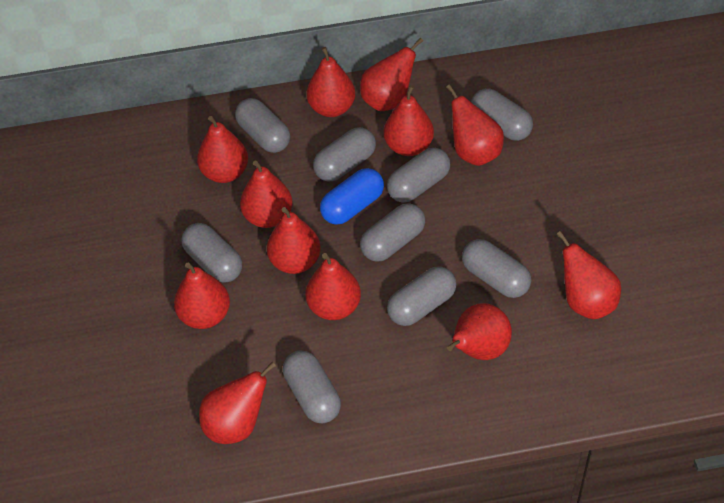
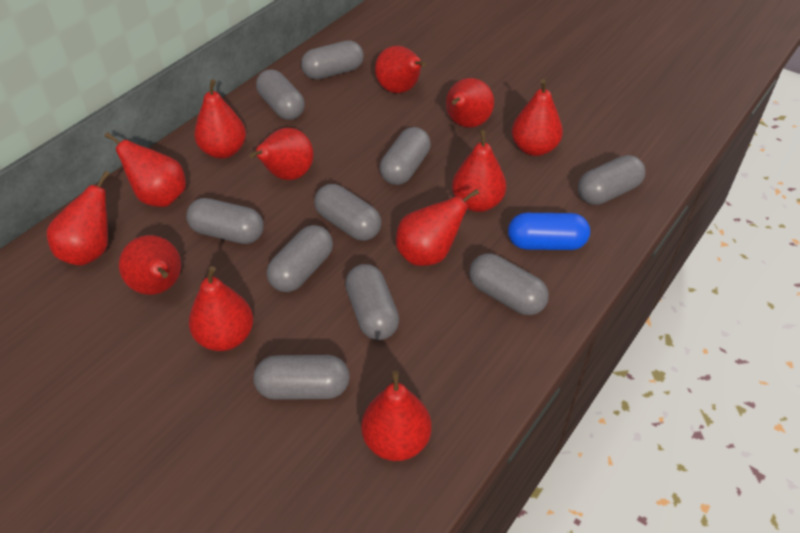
grey capsule: 9 -> 10

